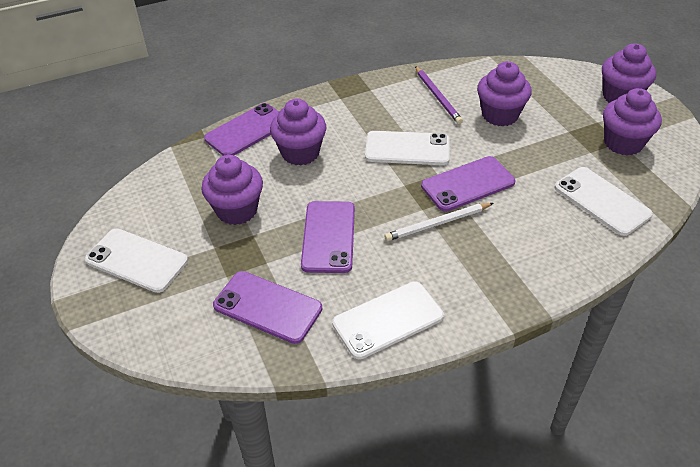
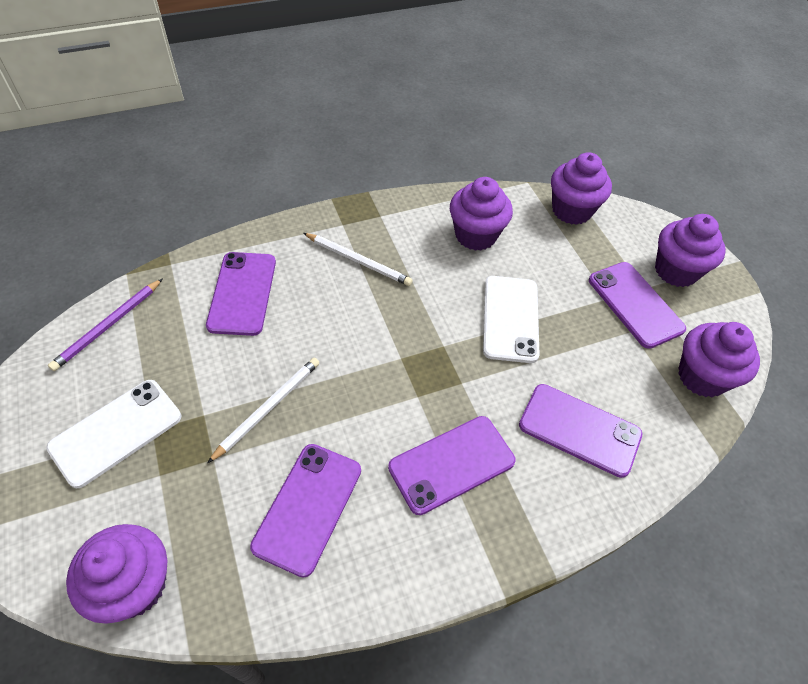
purple phone: 4 -> 5
white pencil: 1 -> 2
white phone: 4 -> 2

